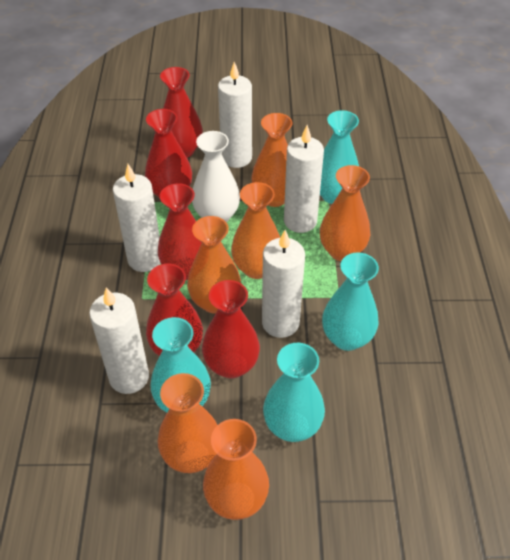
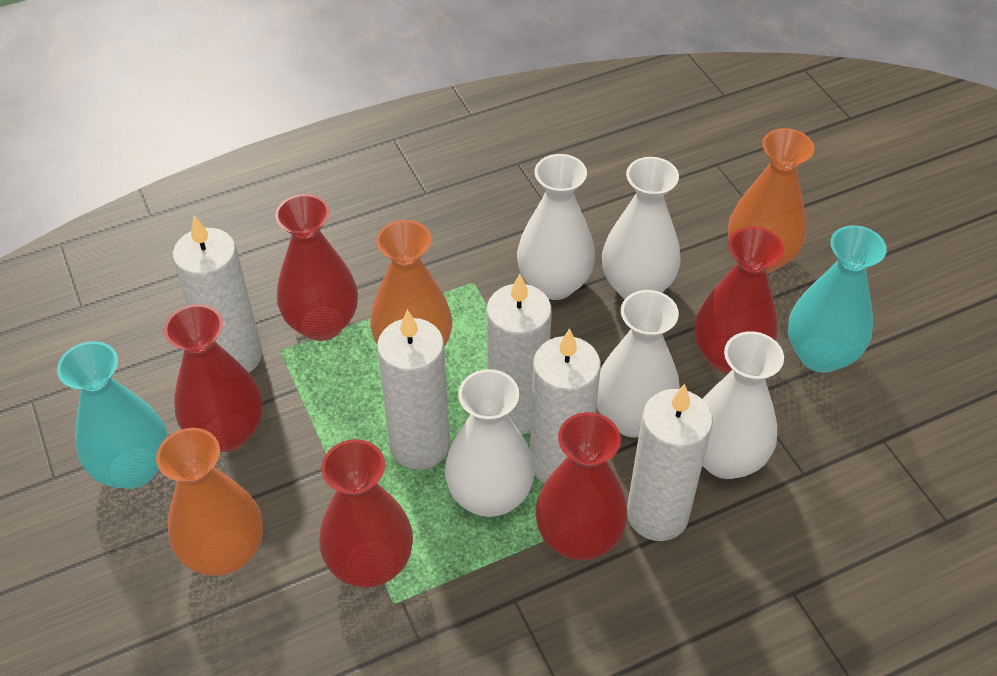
orange vase: 6 -> 3
turquoise vase: 4 -> 2
white vase: 1 -> 5

